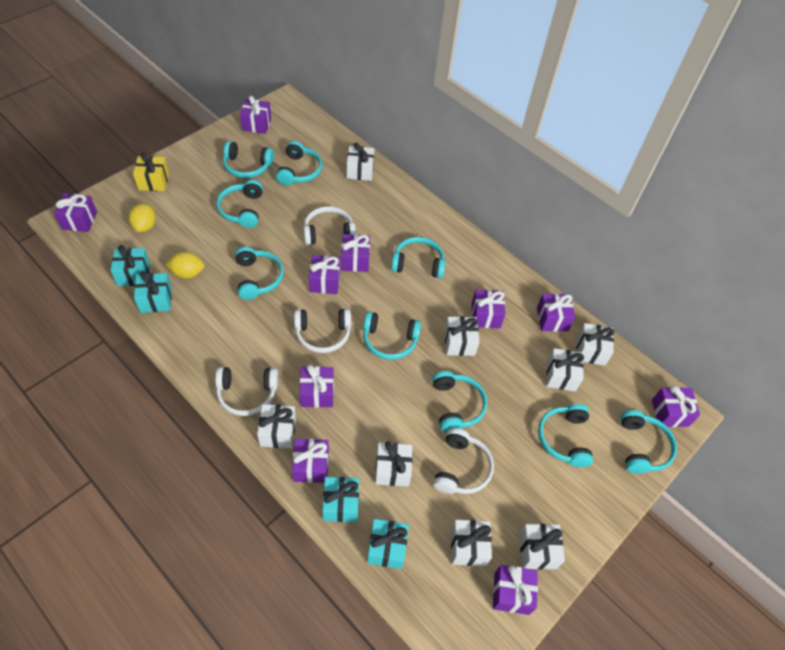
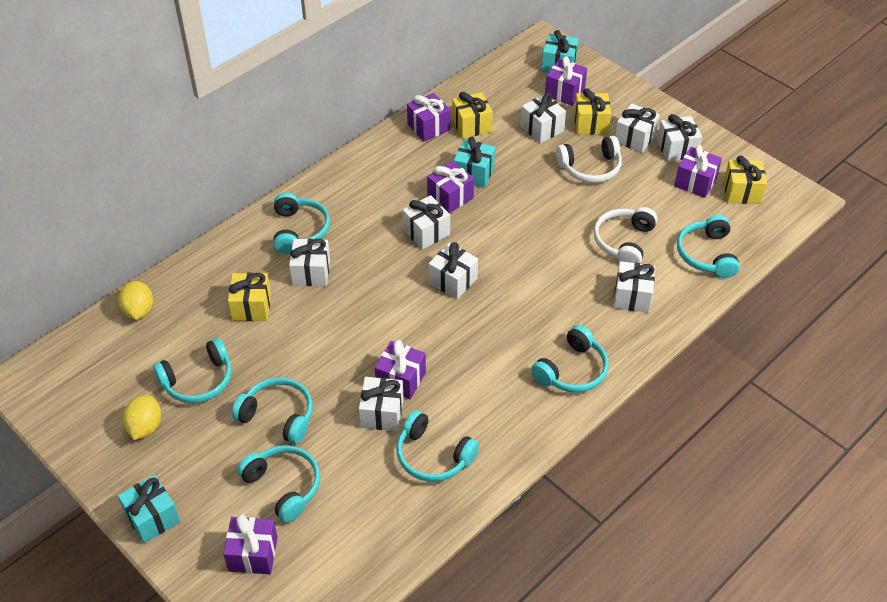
purple gift: 10 -> 6
turquoise gift: 4 -> 3
turquoise headphones: 9 -> 7
white headphones: 4 -> 2
yellow gift: 1 -> 4

